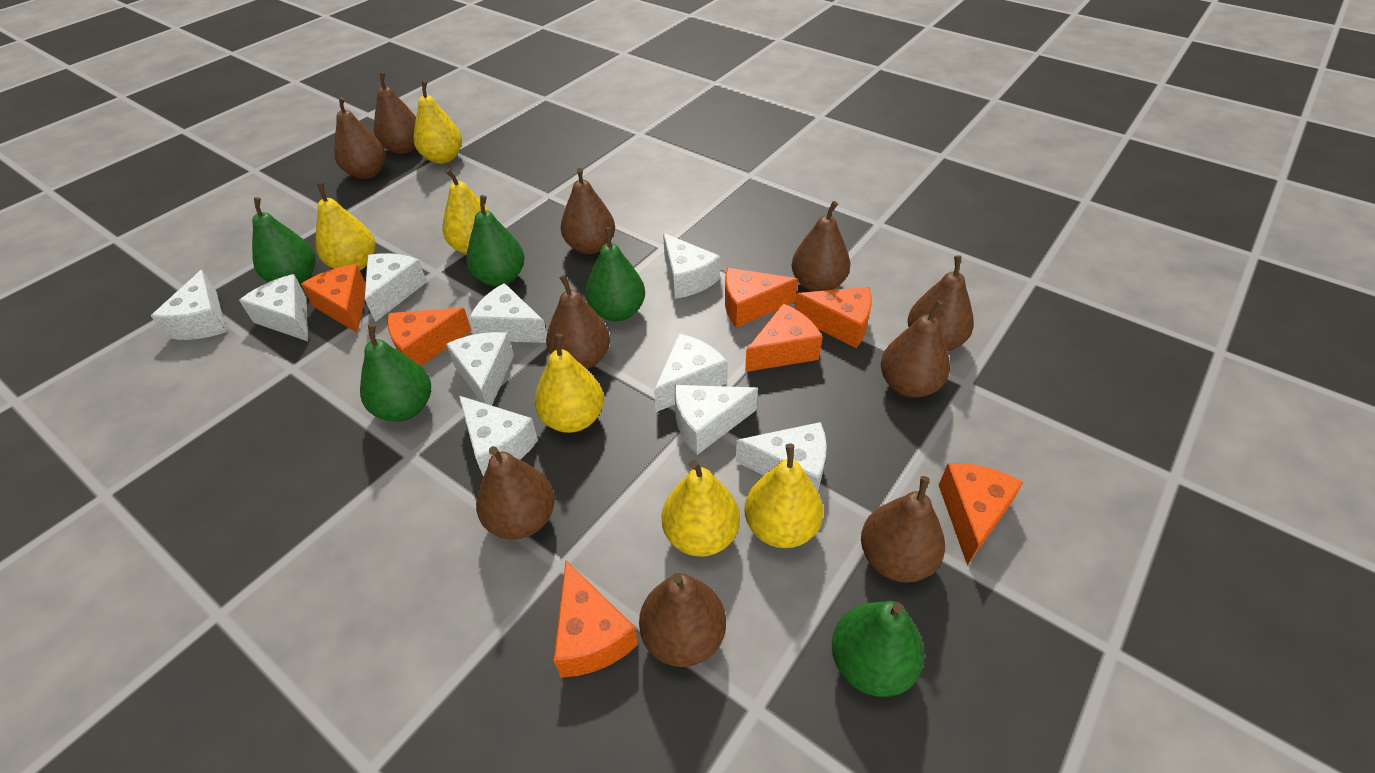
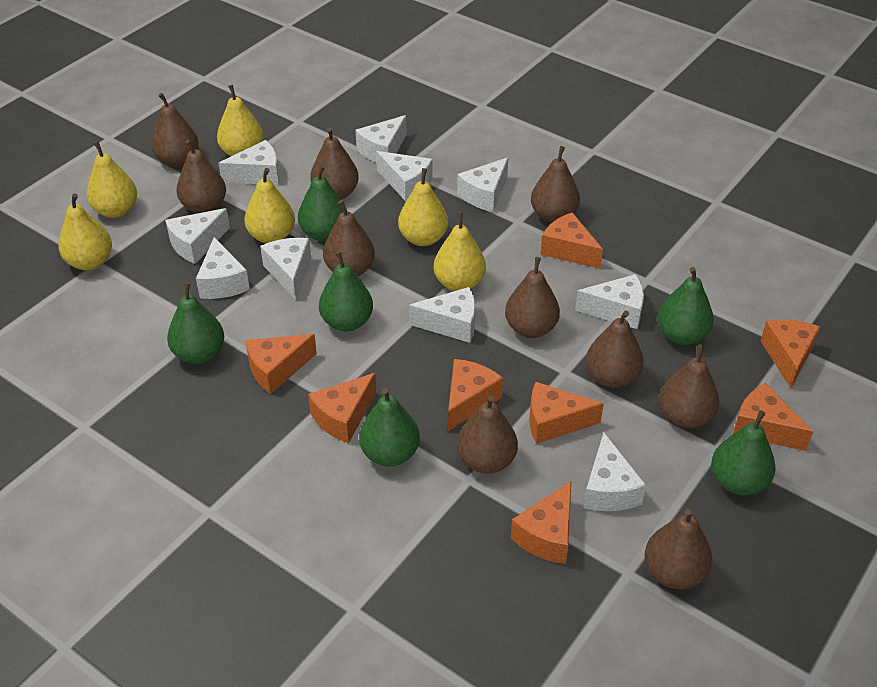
green pear: 5 -> 6
orange cheese: 7 -> 8

